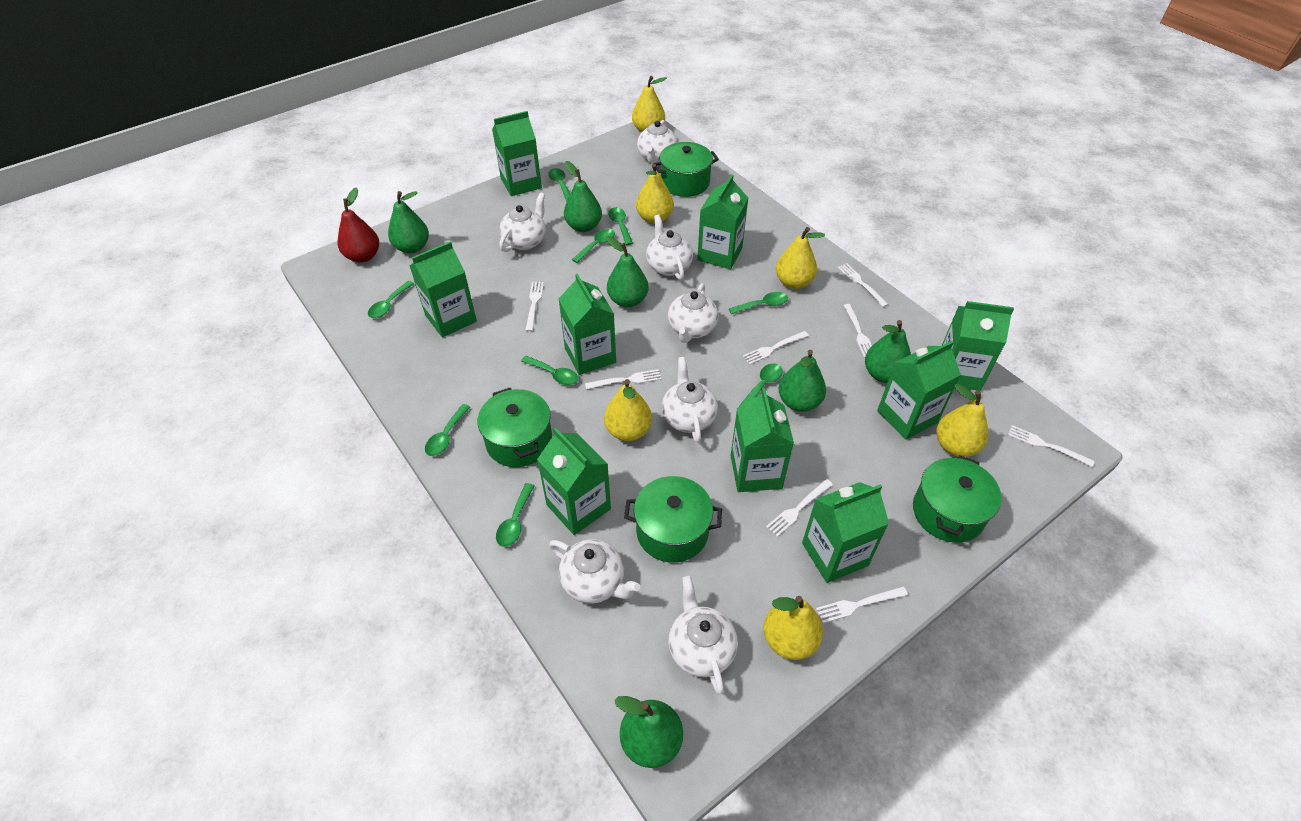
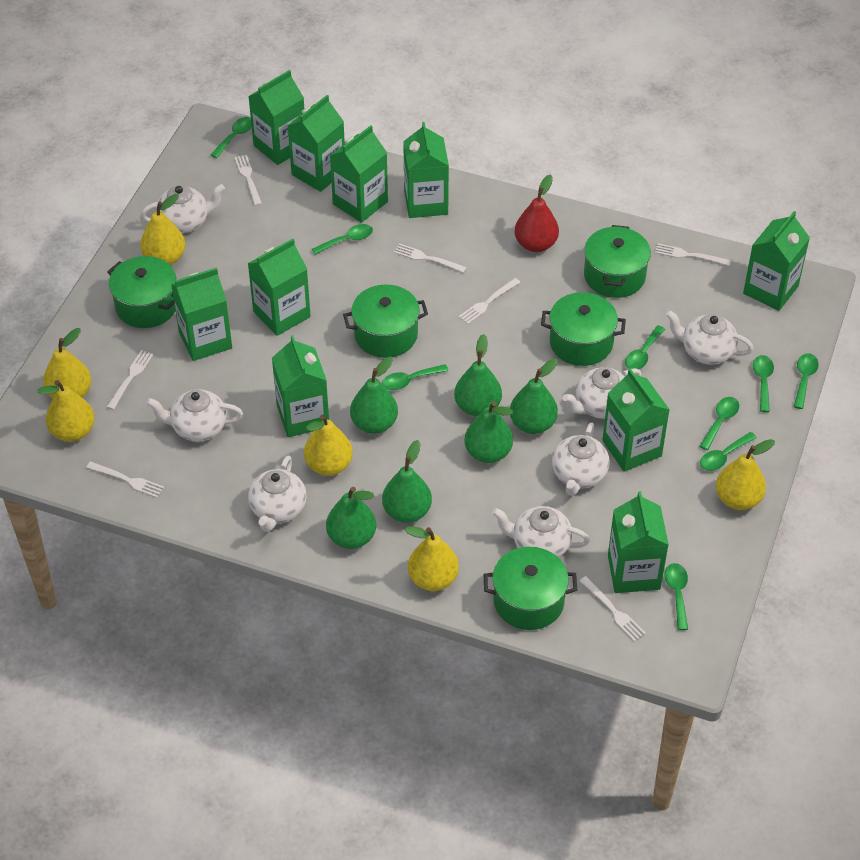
green carton: 9 -> 10
green pot: 4 -> 5
white fork: 8 -> 7

